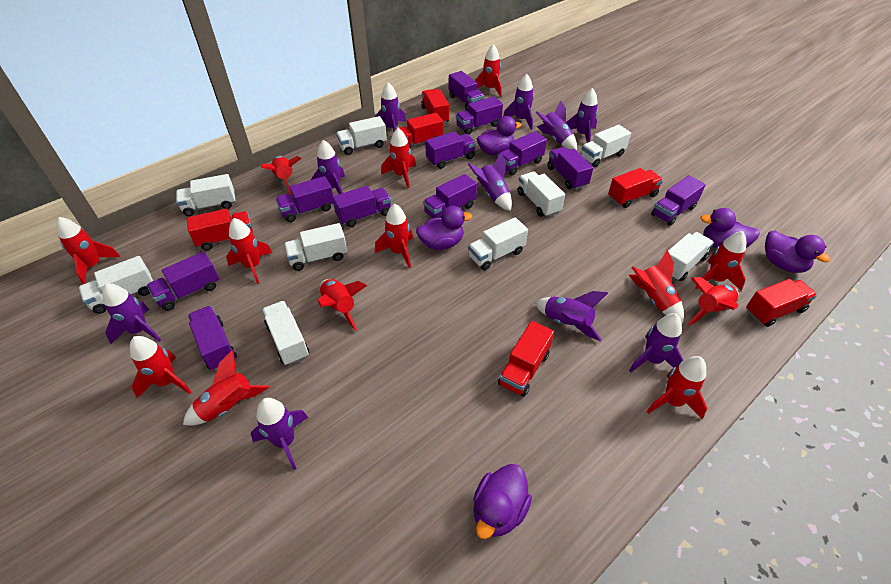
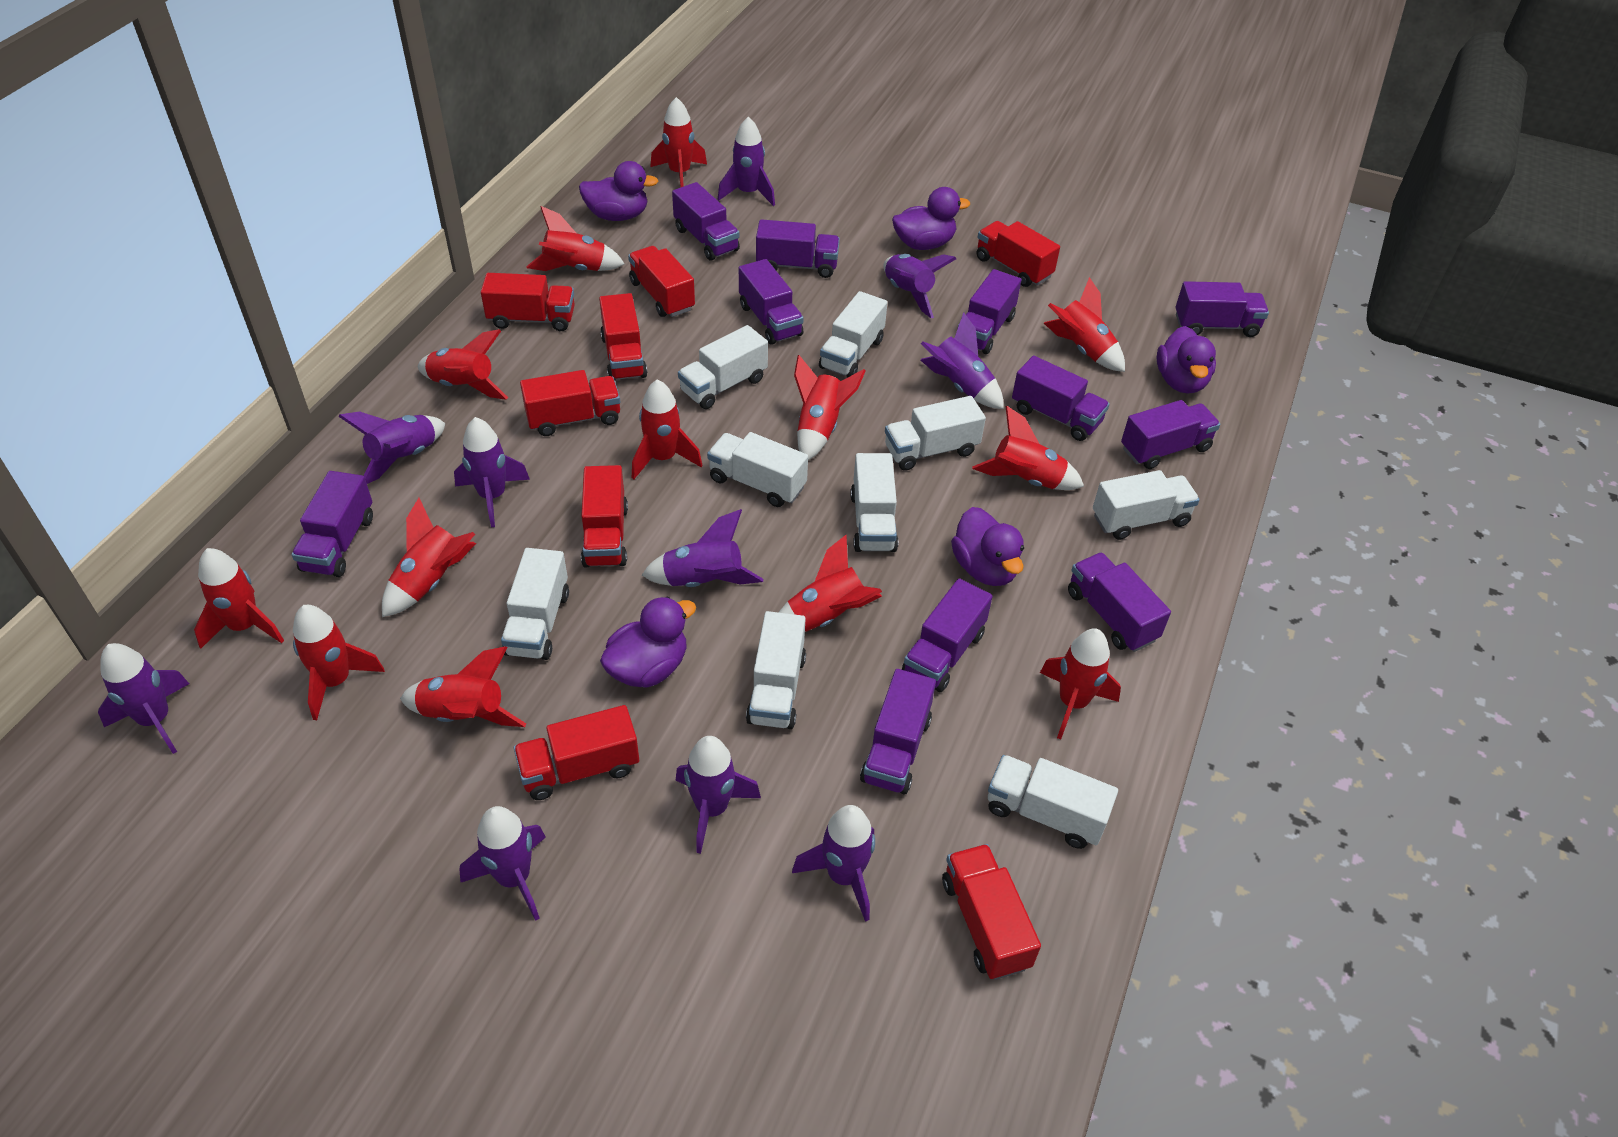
red truck: 6 -> 8

